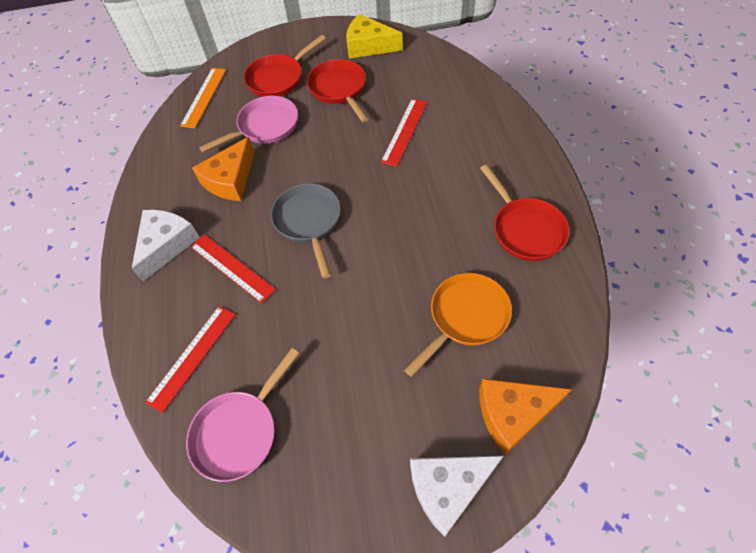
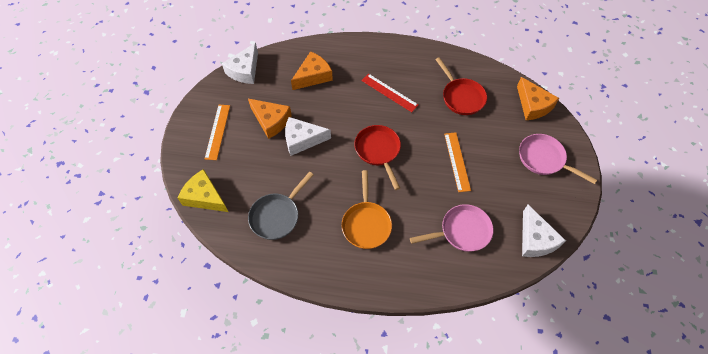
orange cheese: 2 -> 3
orange ruler: 1 -> 2
red pan: 3 -> 2
red ruler: 3 -> 1
white cheese: 2 -> 3

